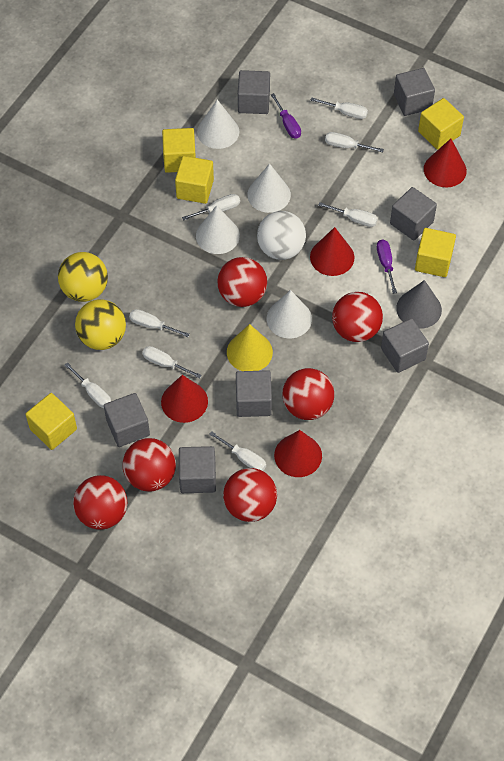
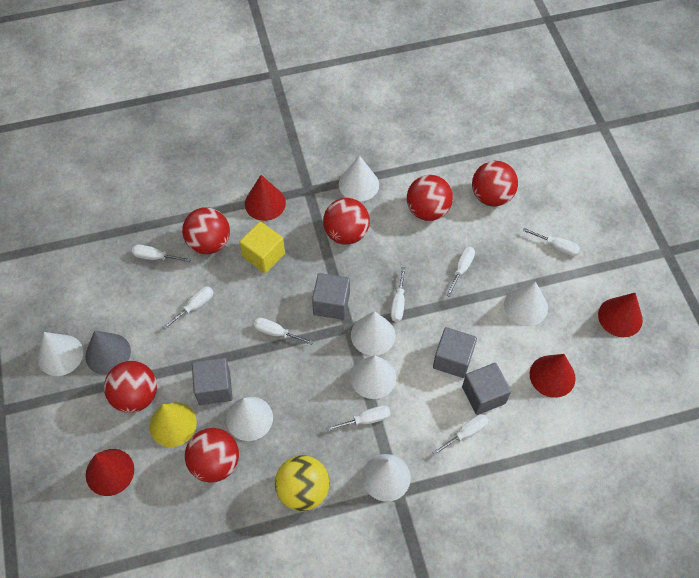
grey cube: 7 -> 4
purple screwdriver: 2 -> 0
white ball: 1 -> 0
white cone: 4 -> 7
yellow ball: 2 -> 1
yellow cube: 5 -> 1

